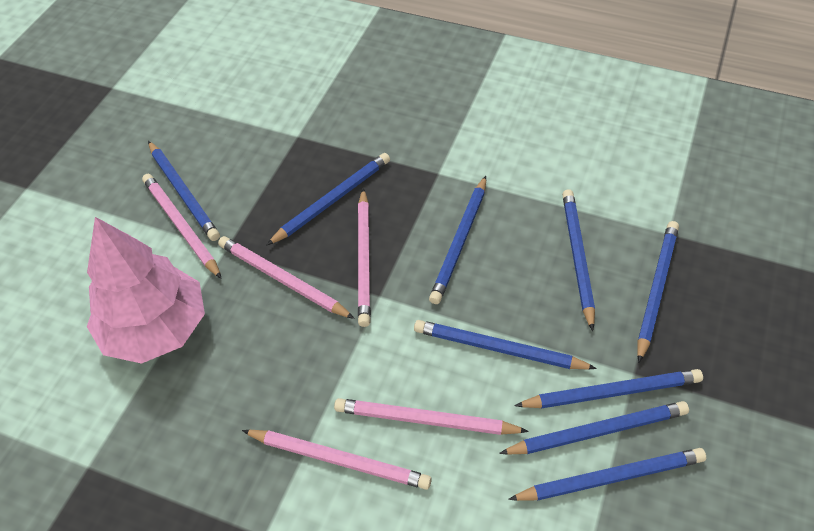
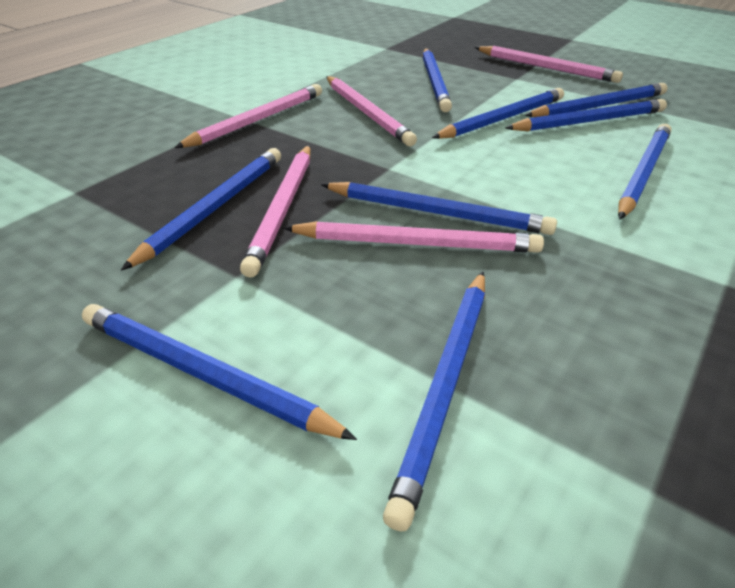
pink tree: 1 -> 0

